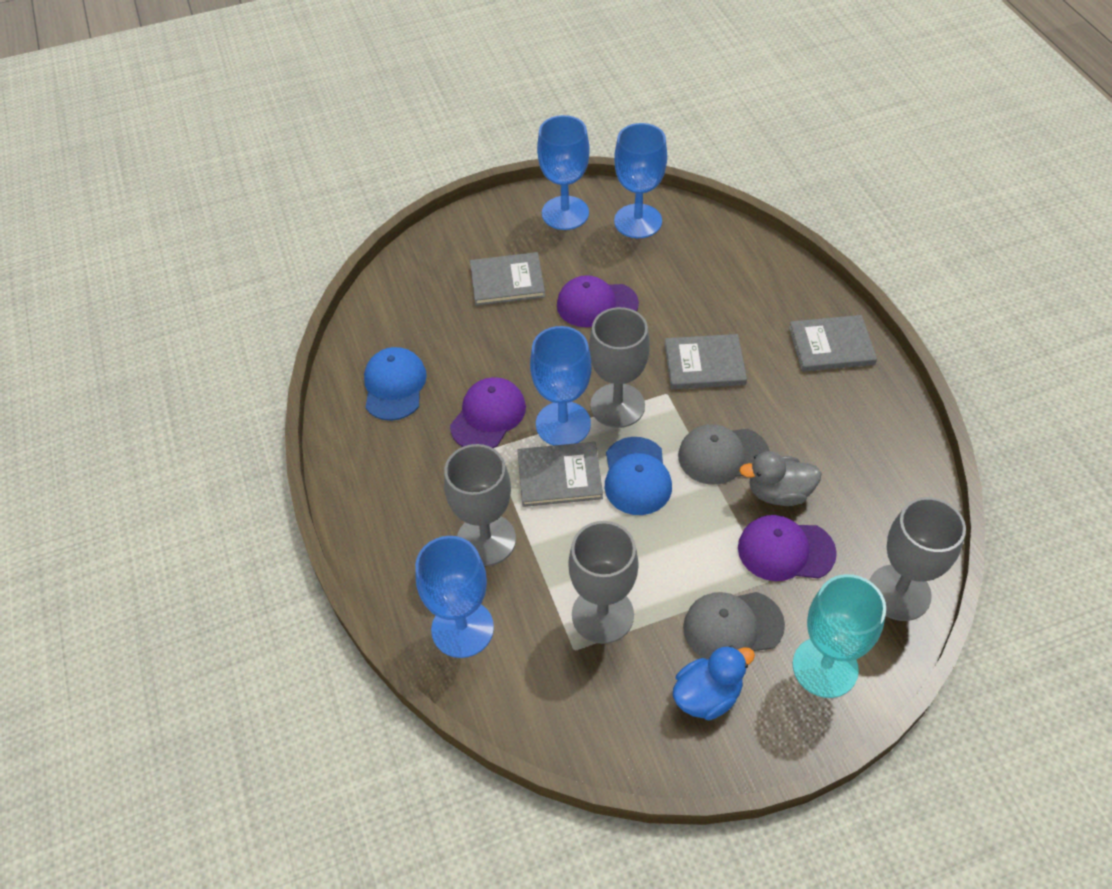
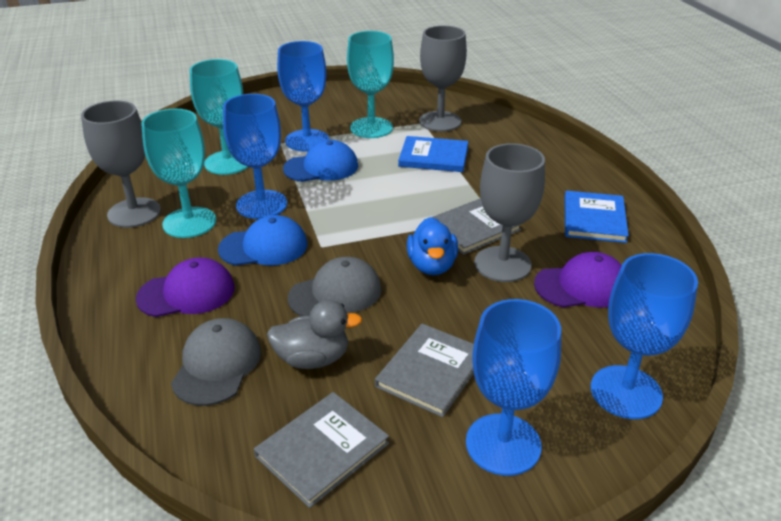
blue book: 0 -> 2
grey book: 4 -> 3
grey goblet: 4 -> 3
purple cap: 3 -> 2
turquoise goblet: 1 -> 3

